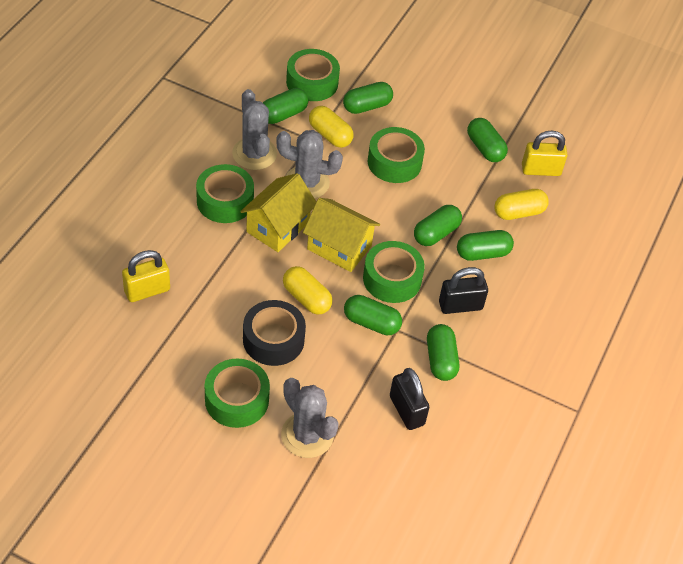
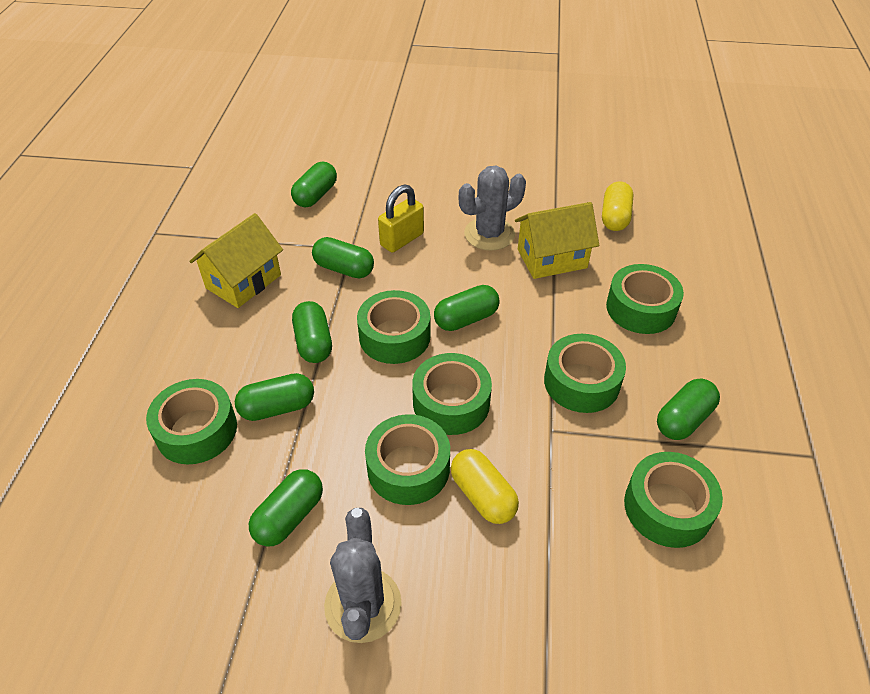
black padlock: 2 -> 0
black tape: 1 -> 0
green tape: 5 -> 7
grey cactus: 3 -> 2
yellow capsule: 3 -> 2
yellow padlock: 2 -> 1

